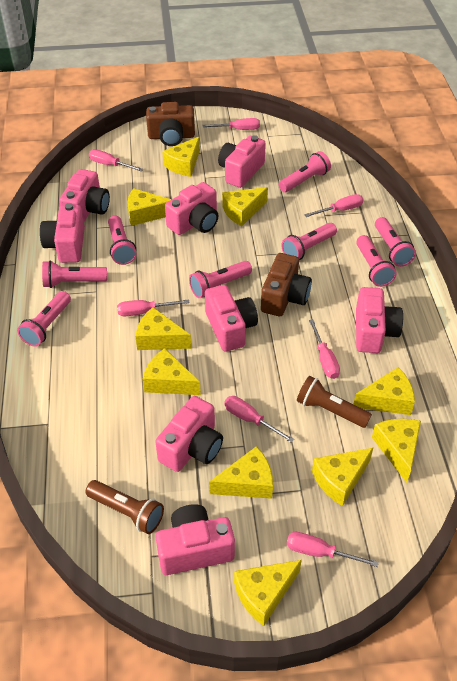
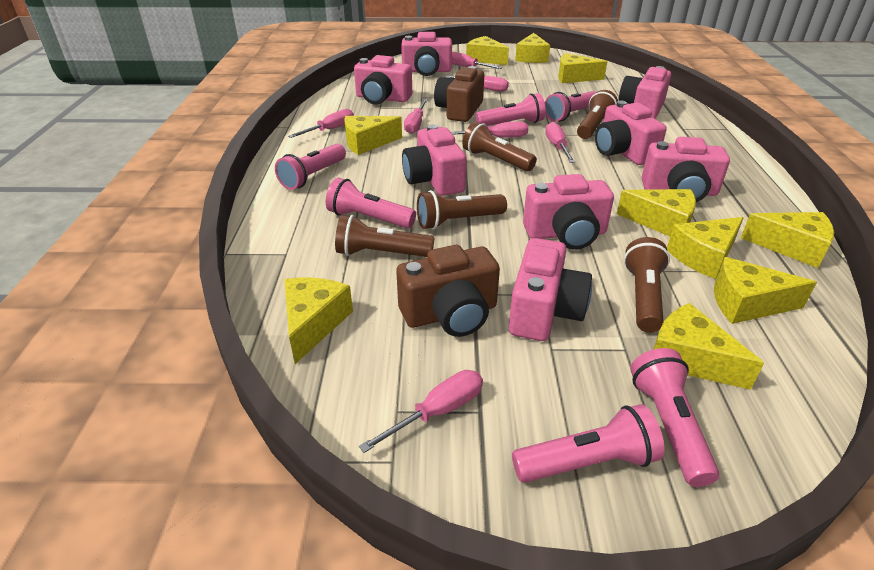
brown flashlight: 2 -> 5
pink flashlight: 8 -> 6

